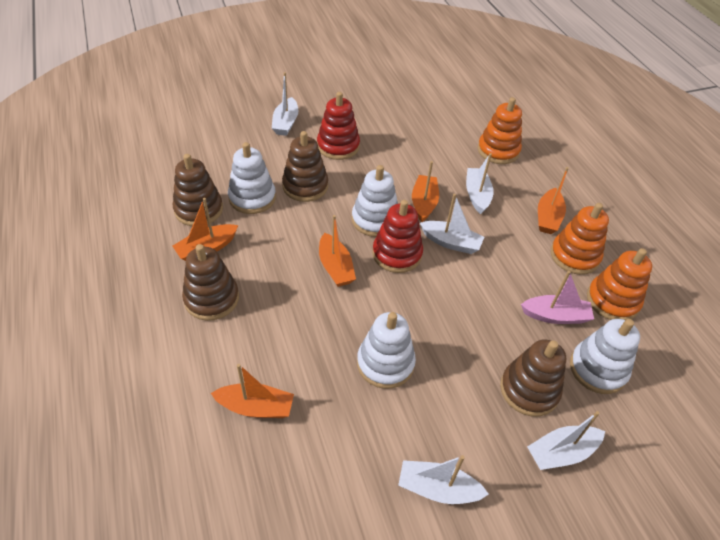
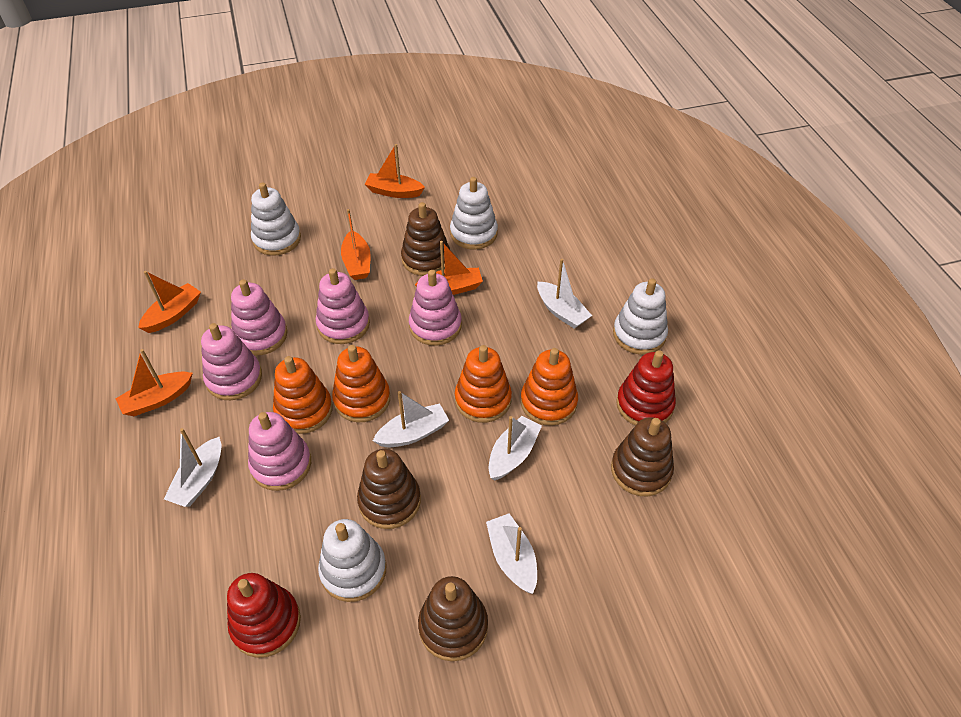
orange stacking toy: 3 -> 4
pink boat: 1 -> 0
pink stacking toy: 0 -> 5

